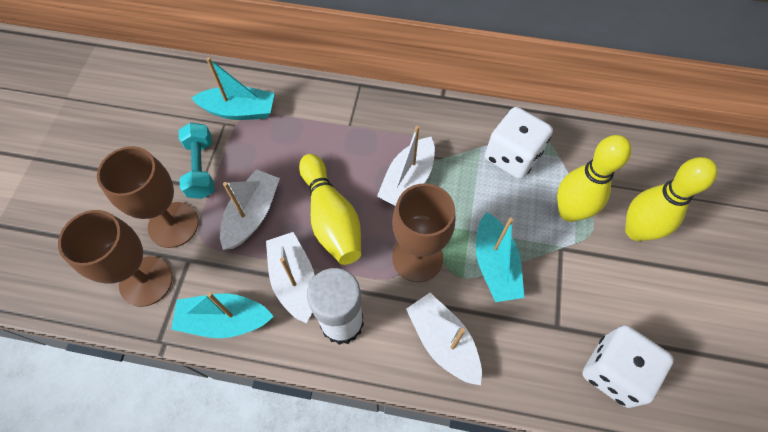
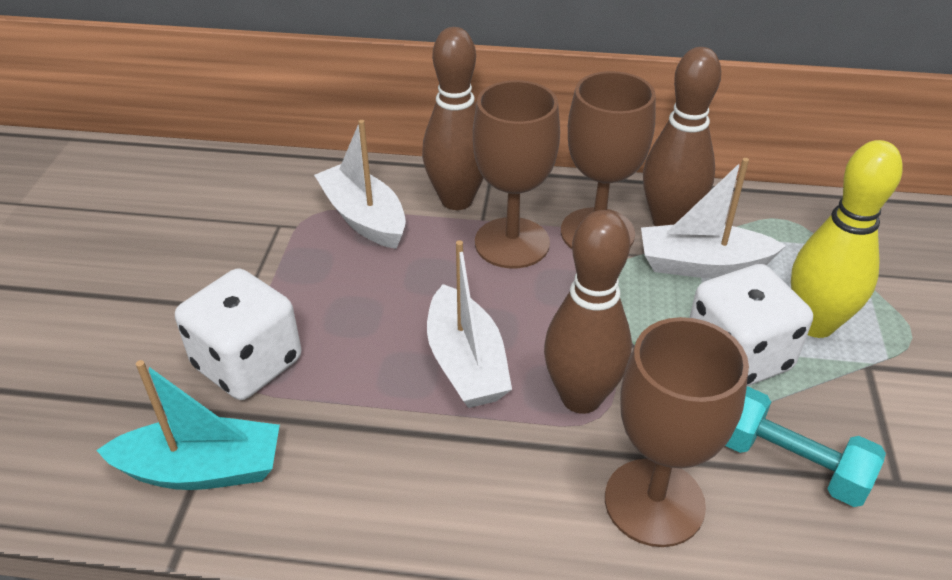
brown bowling pin: 0 -> 3
turquoise boat: 3 -> 1
white boat: 4 -> 3
white glue stick: 1 -> 0
yellow bowling pin: 3 -> 1

